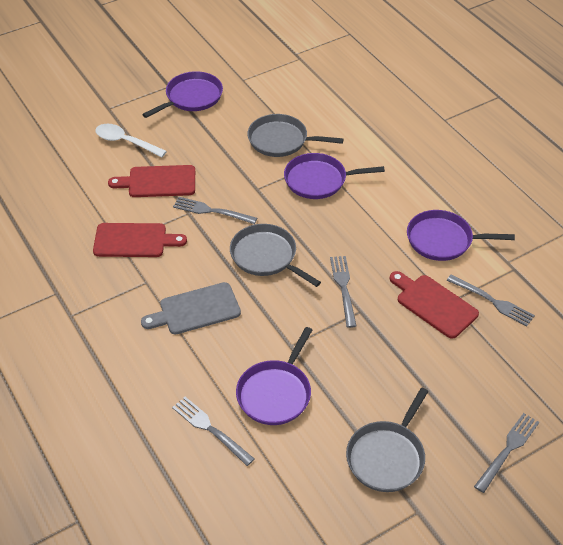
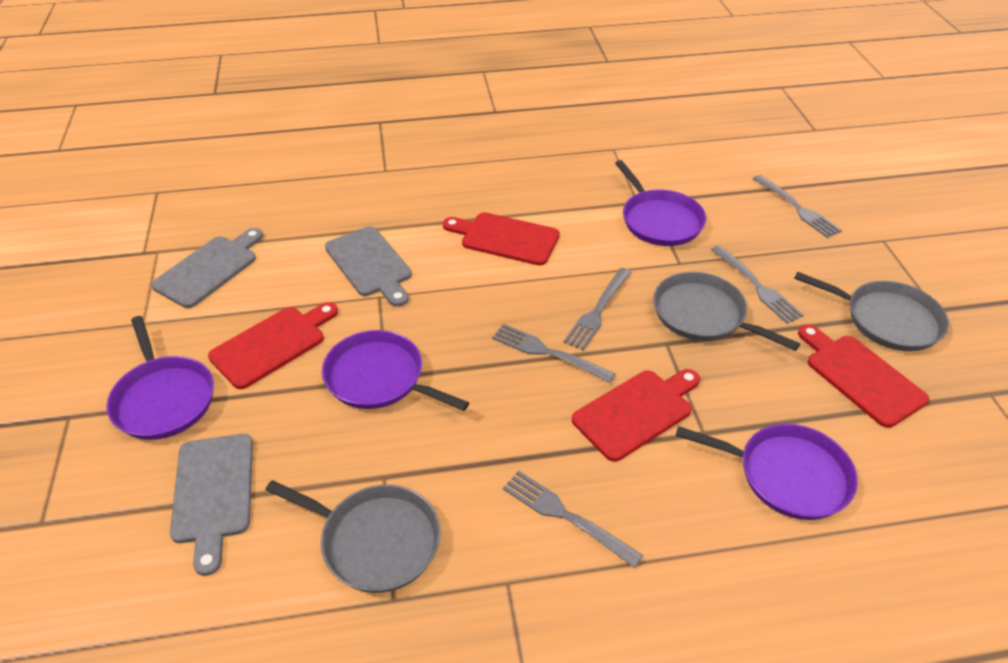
grey cutting board: 1 -> 3
red cutting board: 3 -> 4
white spoon: 1 -> 0

